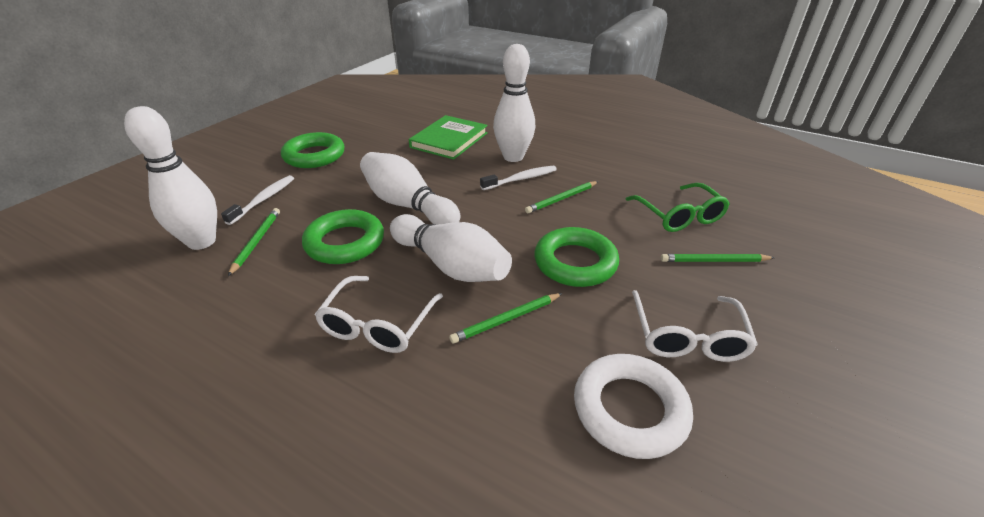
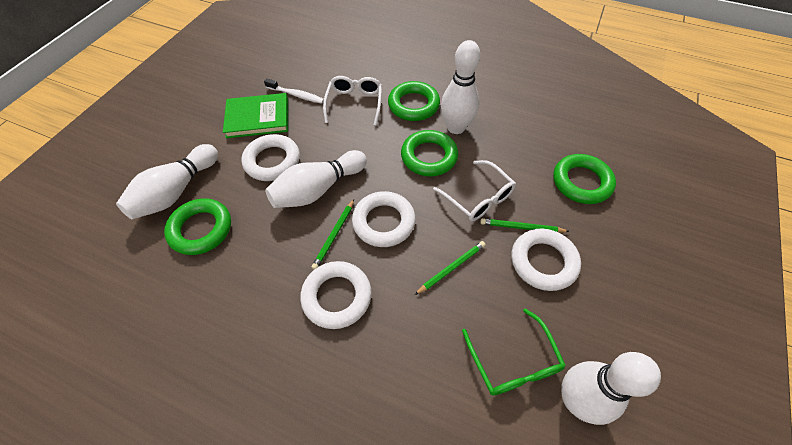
green pencil: 4 -> 3
green ring: 3 -> 4
white ring: 1 -> 4
white toothbrush: 2 -> 1

